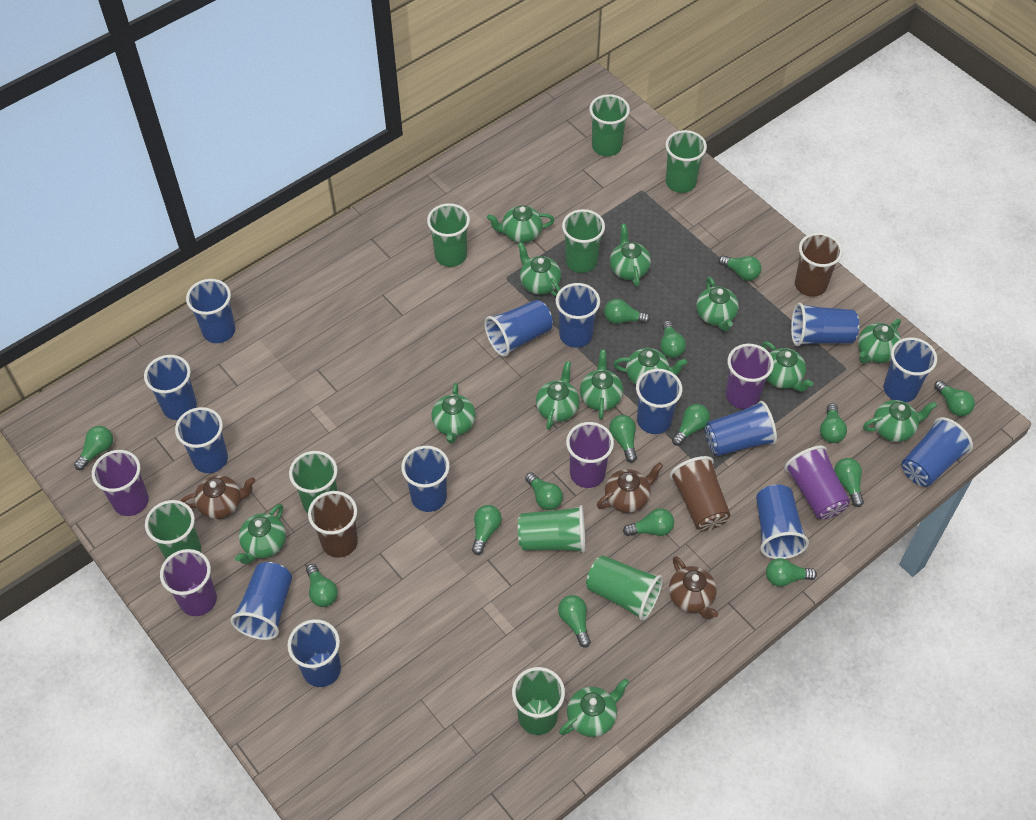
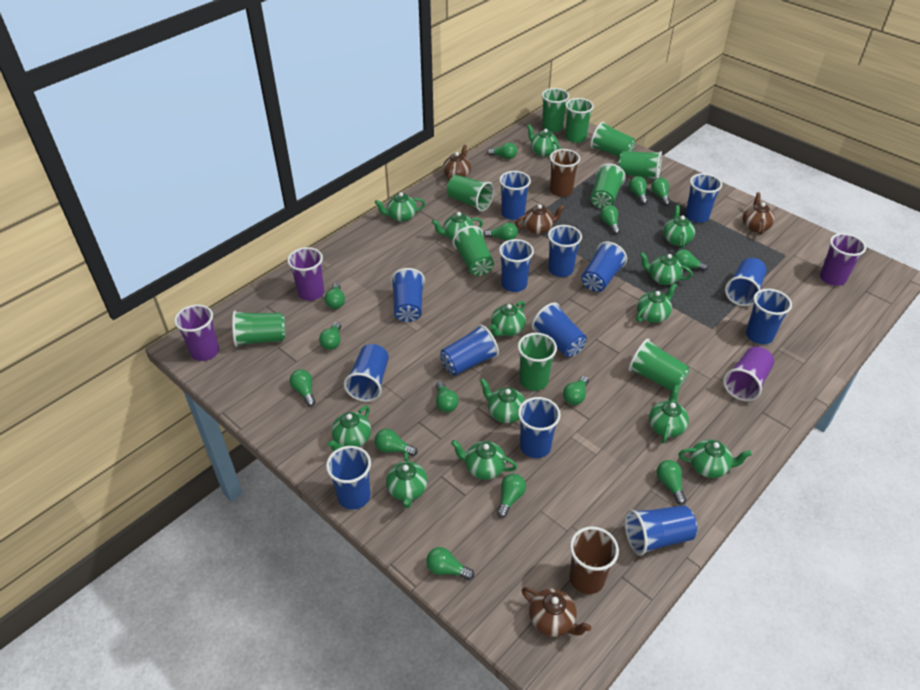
brown cup: 3 -> 2
brown teapot: 3 -> 4
green cup: 9 -> 10
purple cup: 5 -> 4

